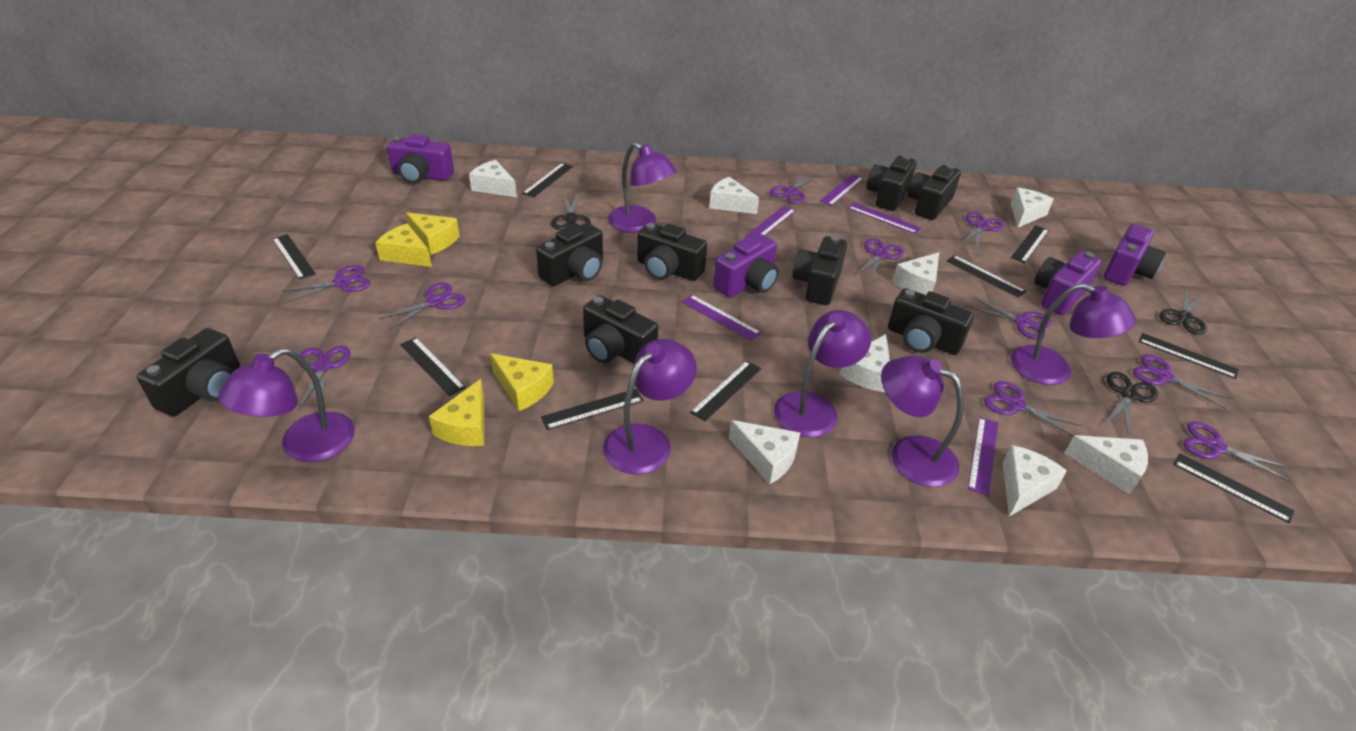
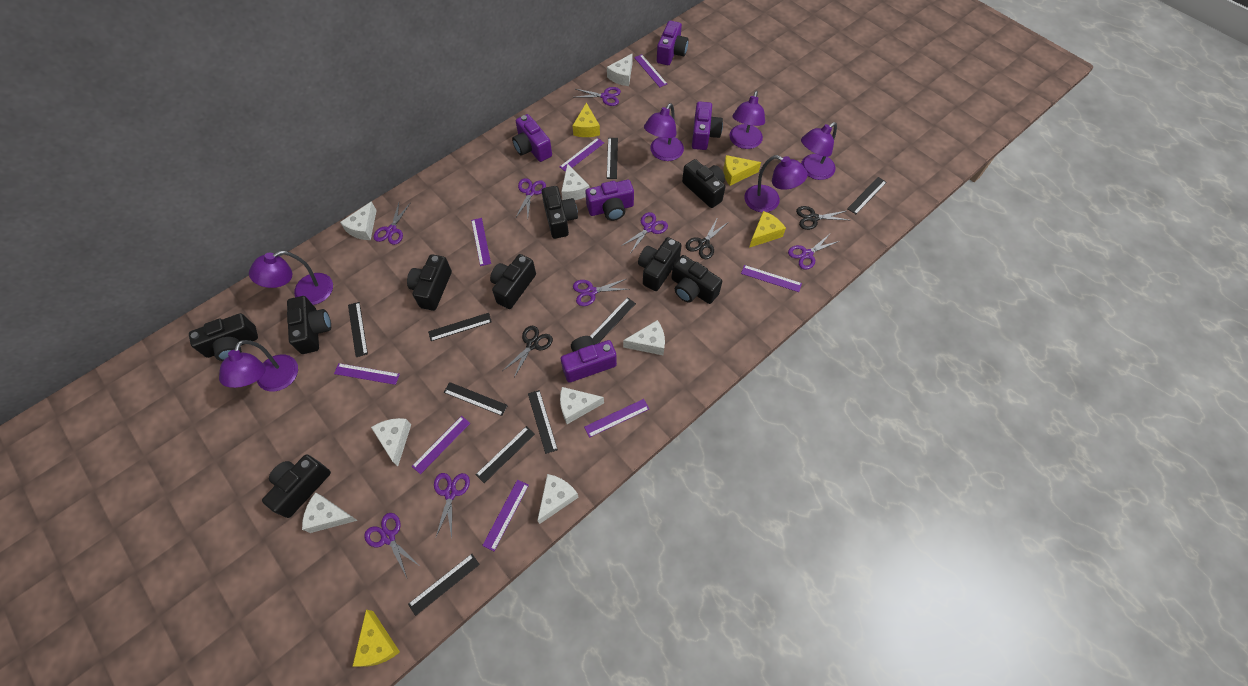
black camera: 8 -> 9
purple camera: 4 -> 5
purple ruler: 5 -> 8
purple scissors: 10 -> 8

